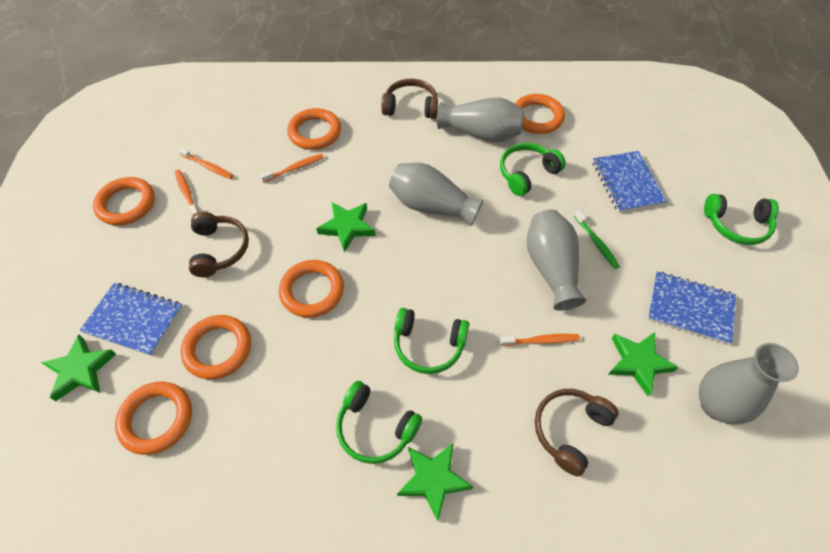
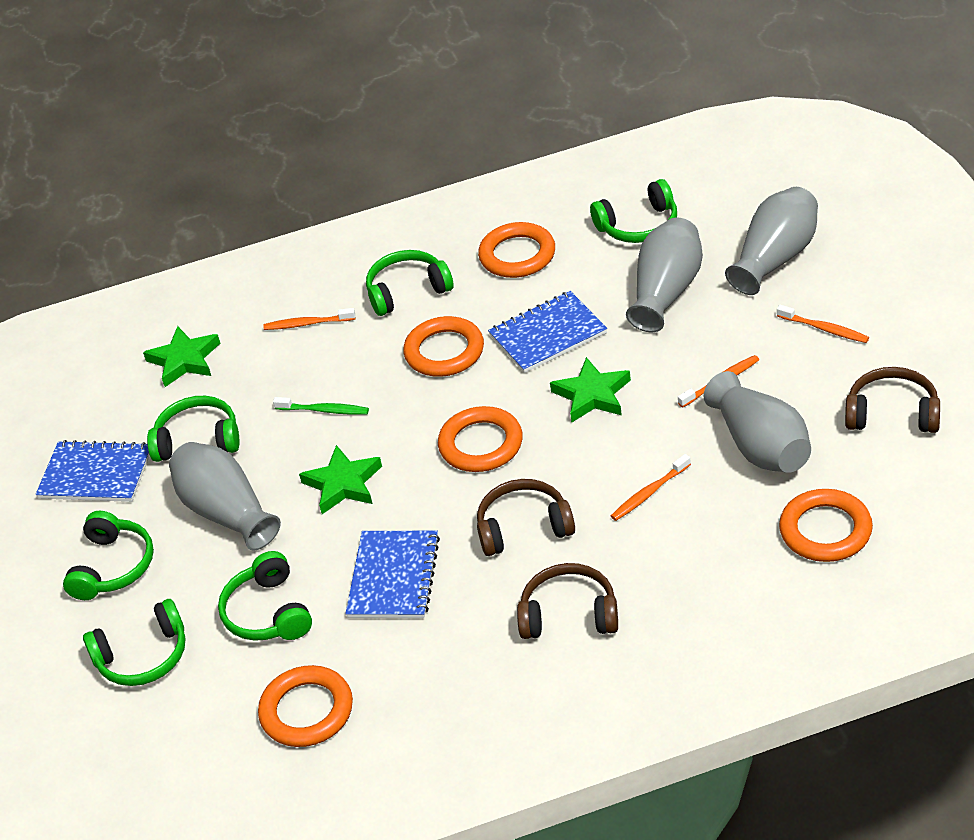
green headphones: 4 -> 6
green star: 4 -> 3
orange ring: 6 -> 5

